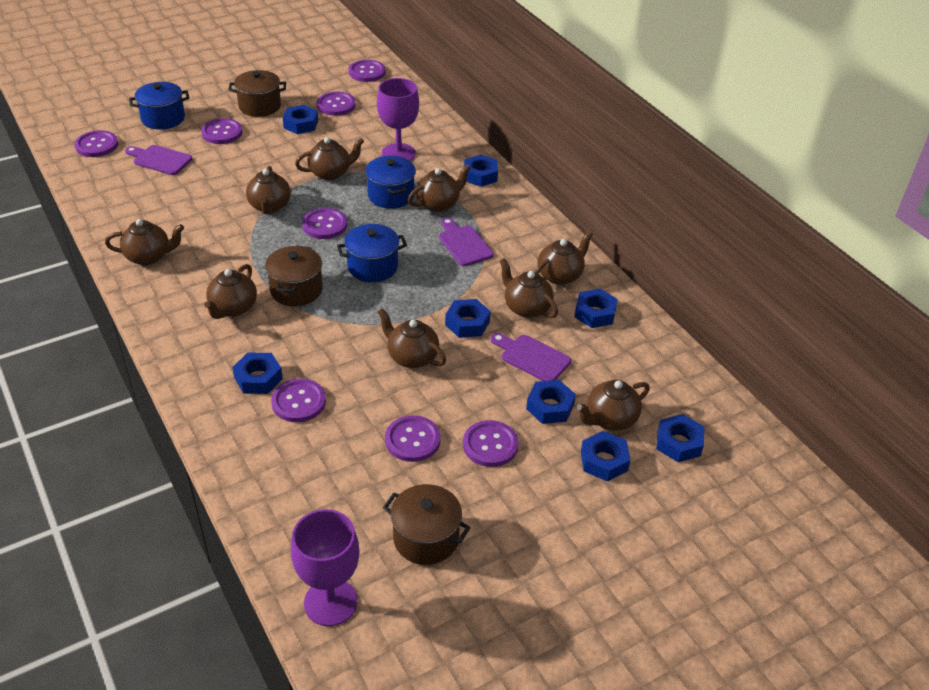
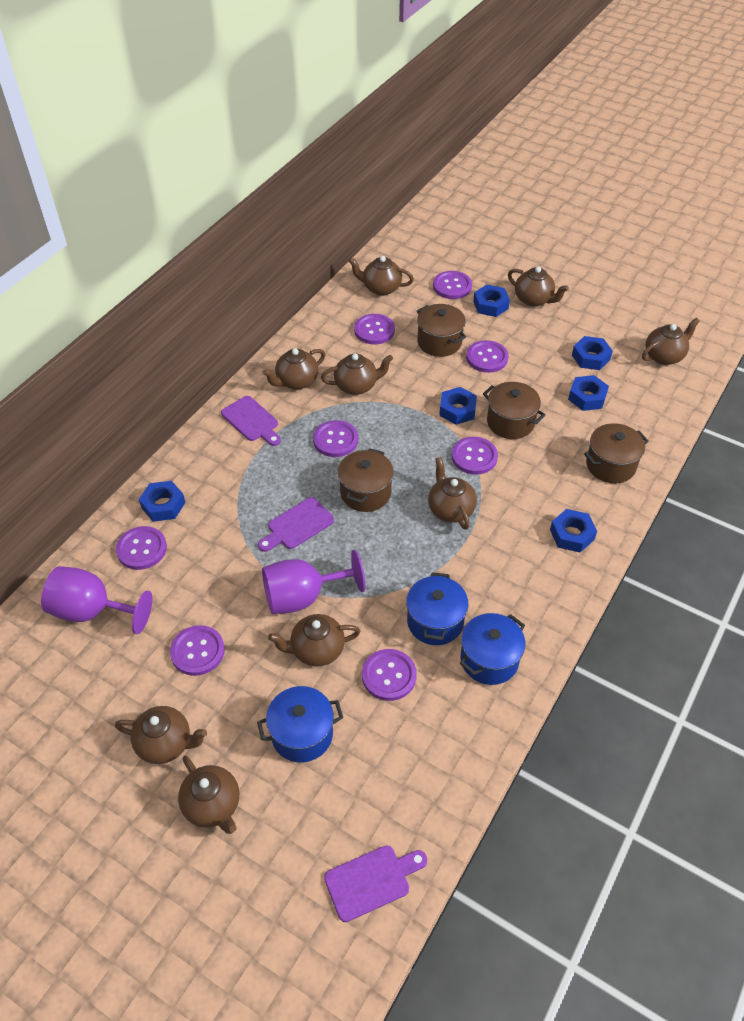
blue nut: 8 -> 6
brown pot: 3 -> 4

